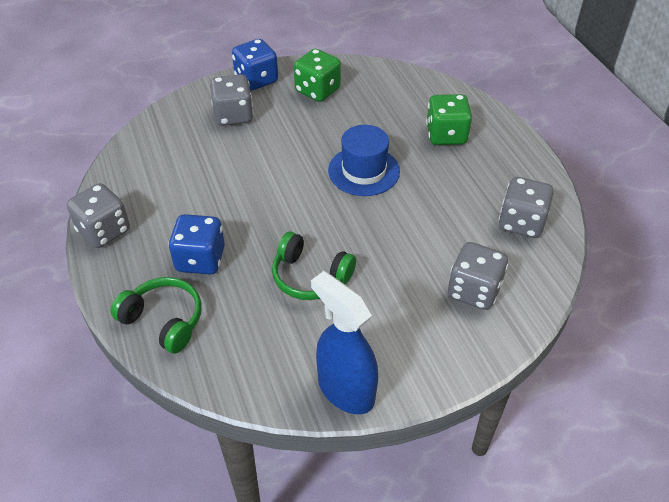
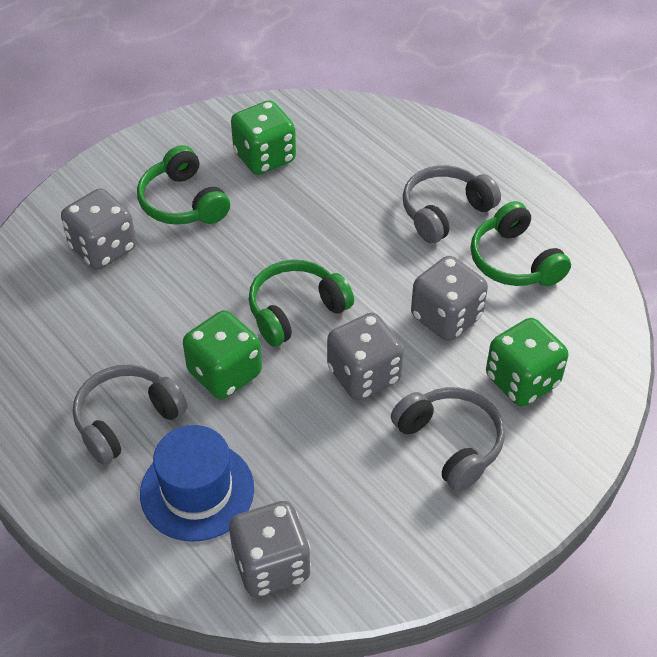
blue dice: 2 -> 0
blue spray bottle: 1 -> 0
green dice: 2 -> 3
green headphones: 2 -> 3
grey headphones: 0 -> 3

